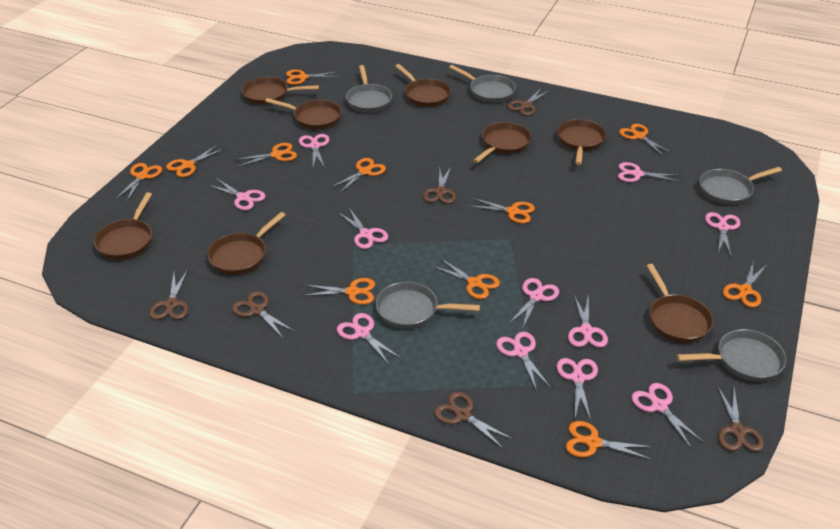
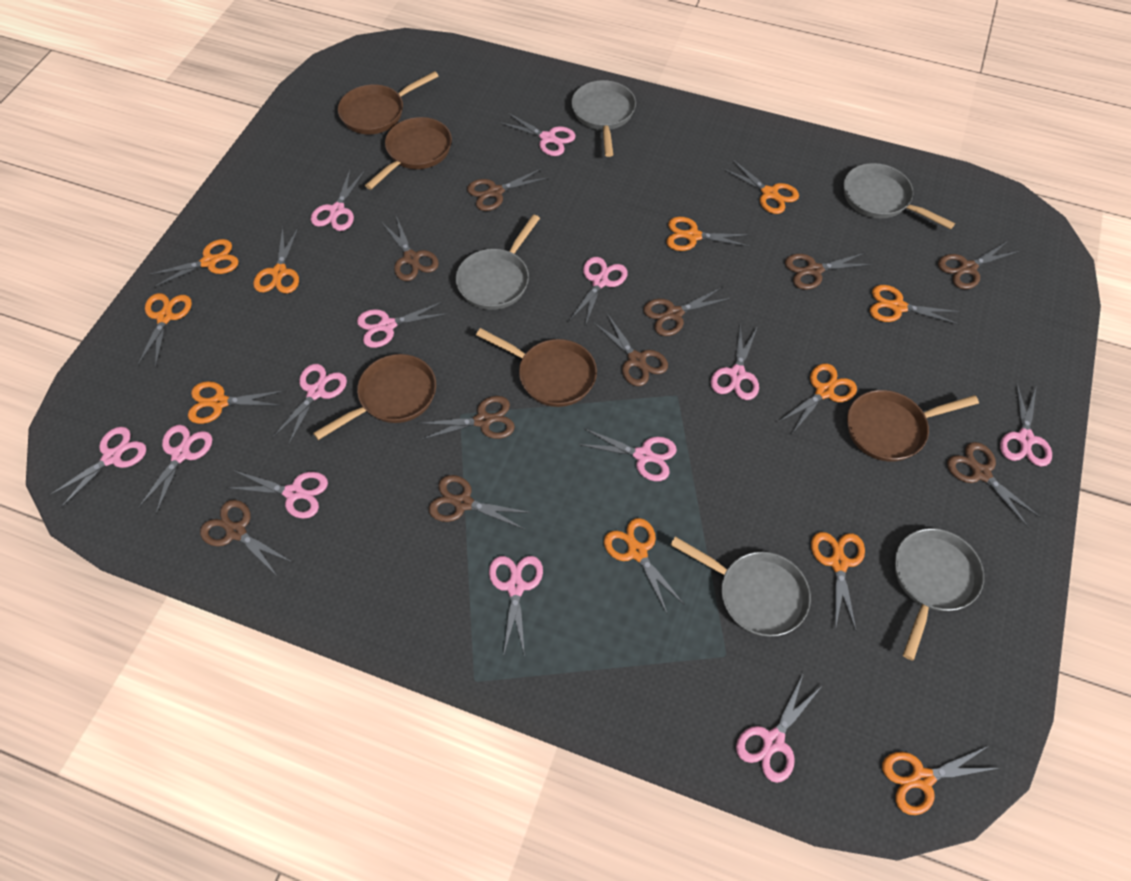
brown pan: 8 -> 5
brown scissors: 6 -> 10
pink scissors: 11 -> 13

